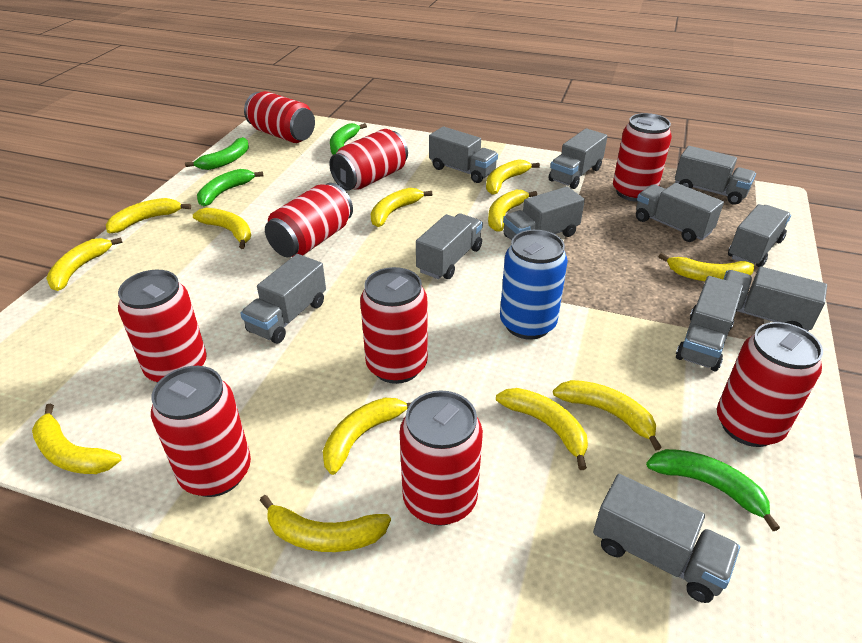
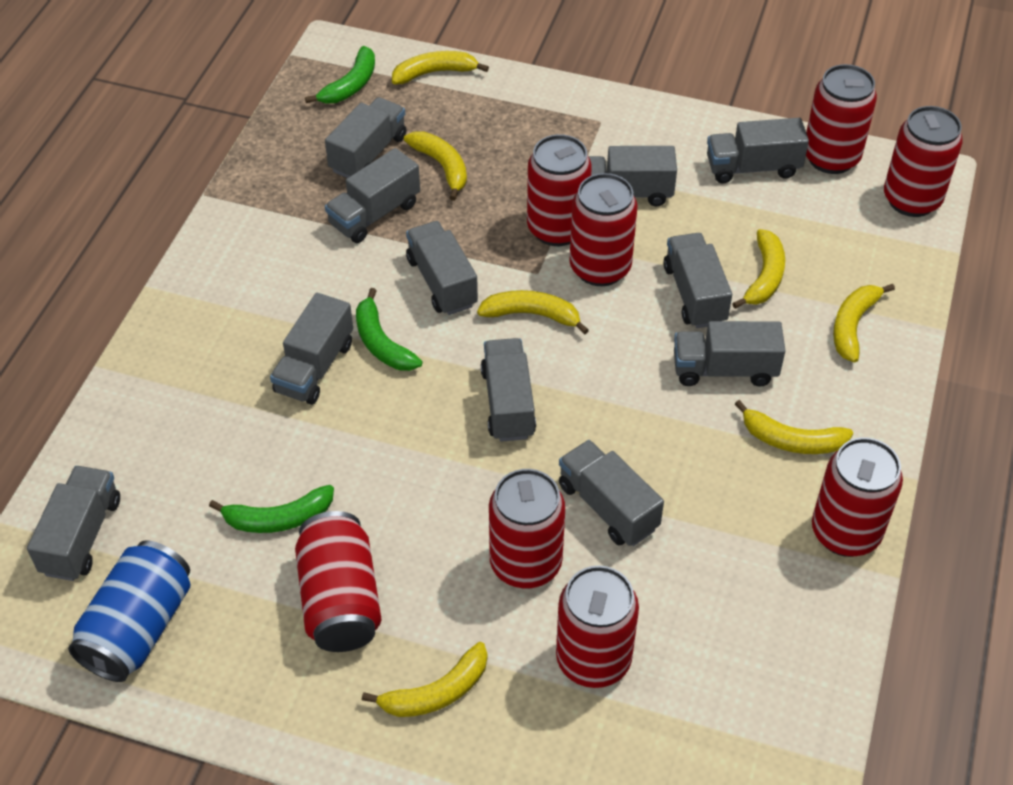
green banana: 4 -> 3
red can: 9 -> 8
yellow banana: 12 -> 7

